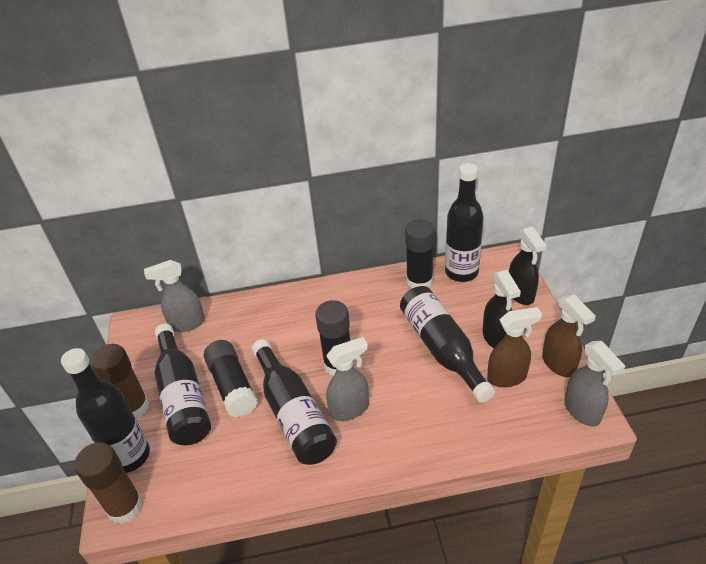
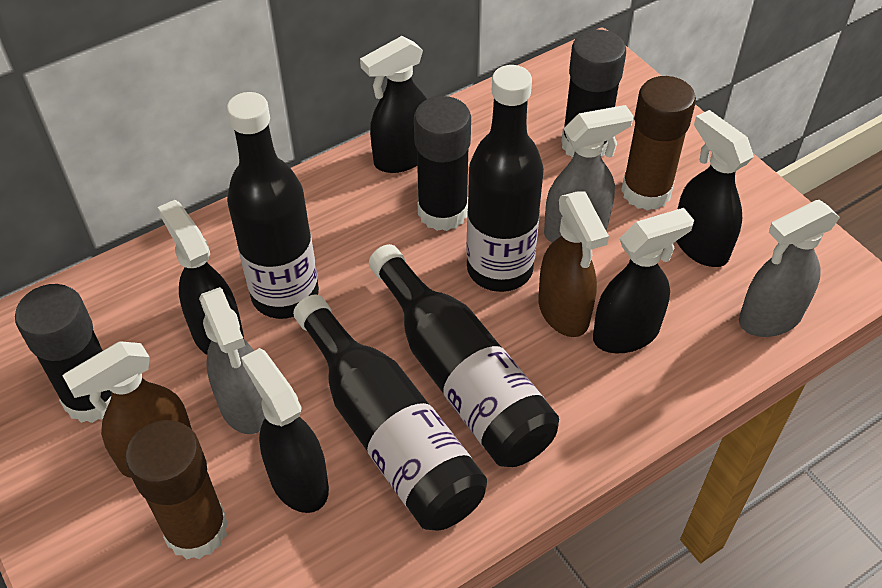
black bottle: 5 -> 4
black spray bottle: 2 -> 5

